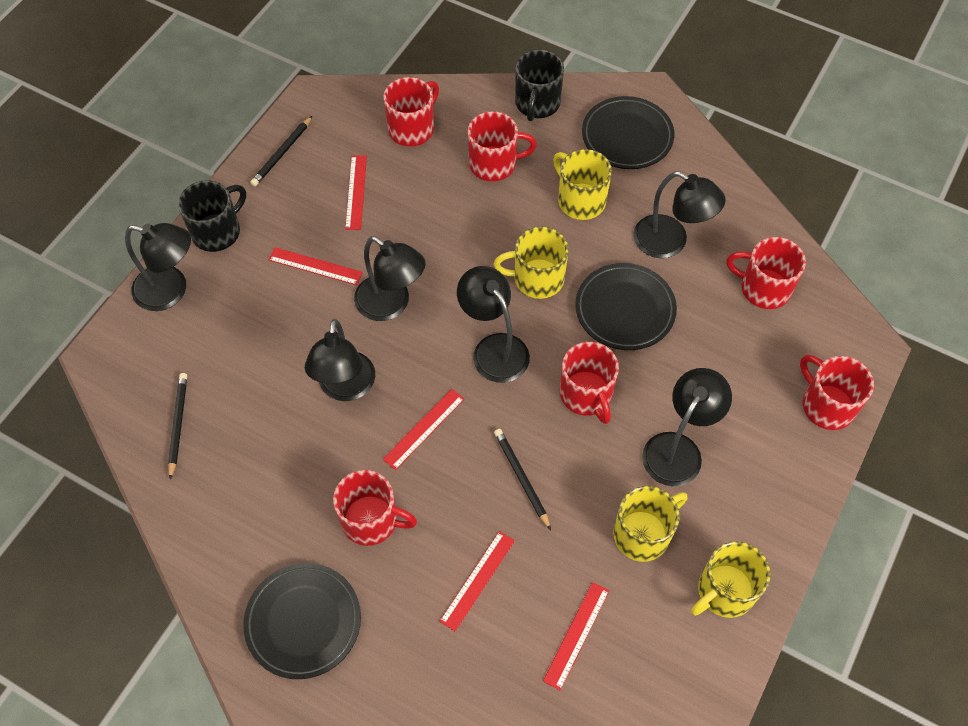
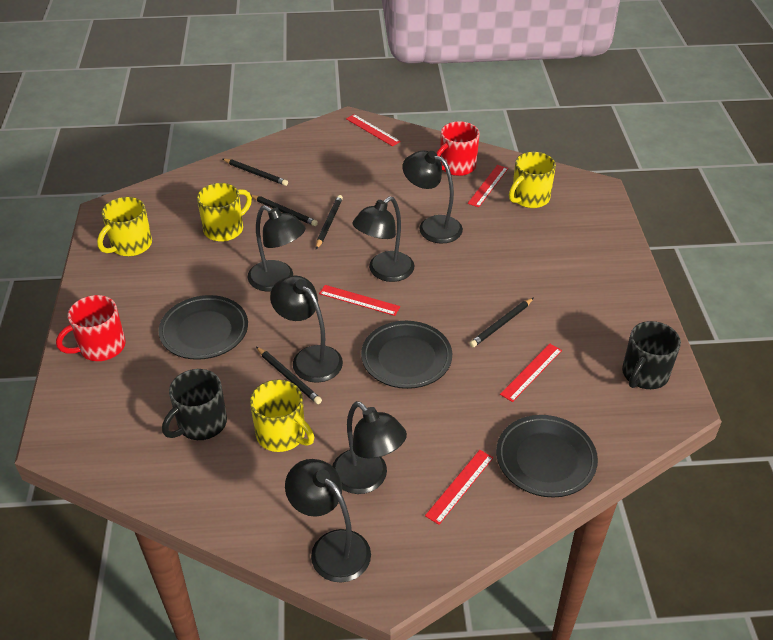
black pencil: 3 -> 5
red mug: 6 -> 2

